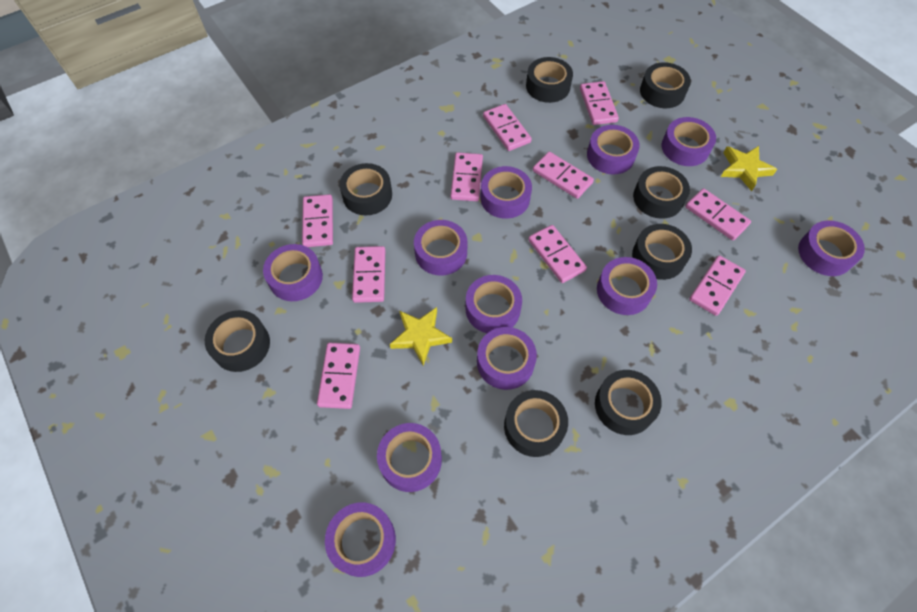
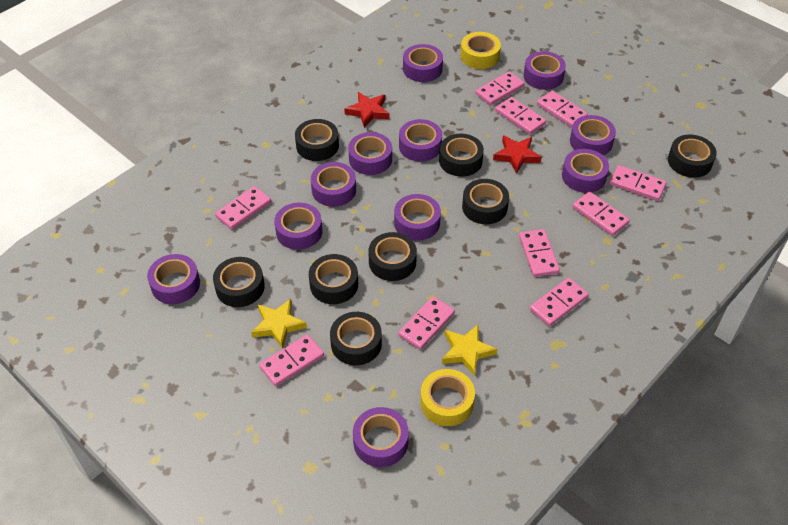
red star: 0 -> 2
yellow tape: 0 -> 2

